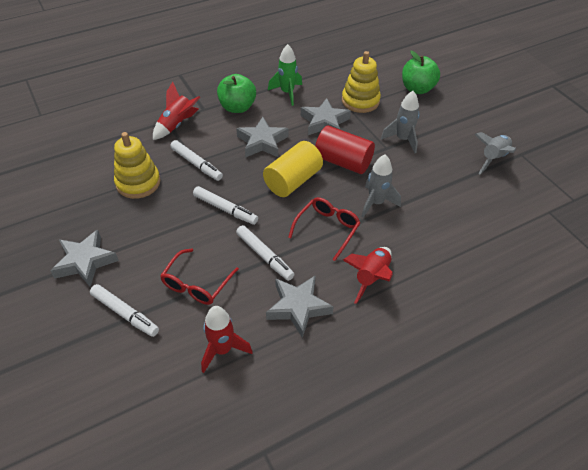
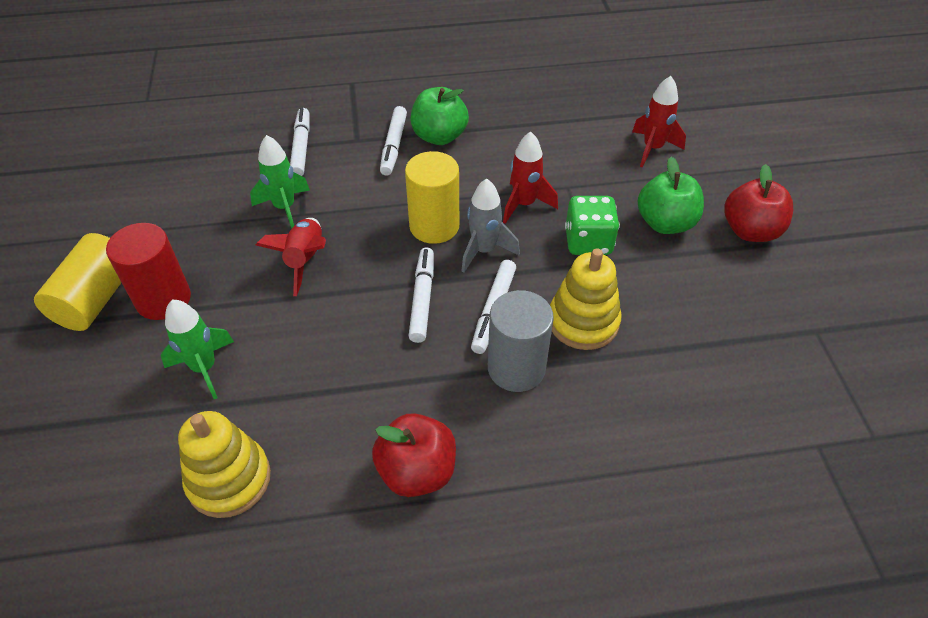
green dice: 0 -> 1
green rocket: 1 -> 2
grey cylinder: 0 -> 1
grey rocket: 3 -> 1
grey star: 4 -> 0
red apple: 0 -> 2
red glasses: 2 -> 0
yellow cylinder: 1 -> 2

